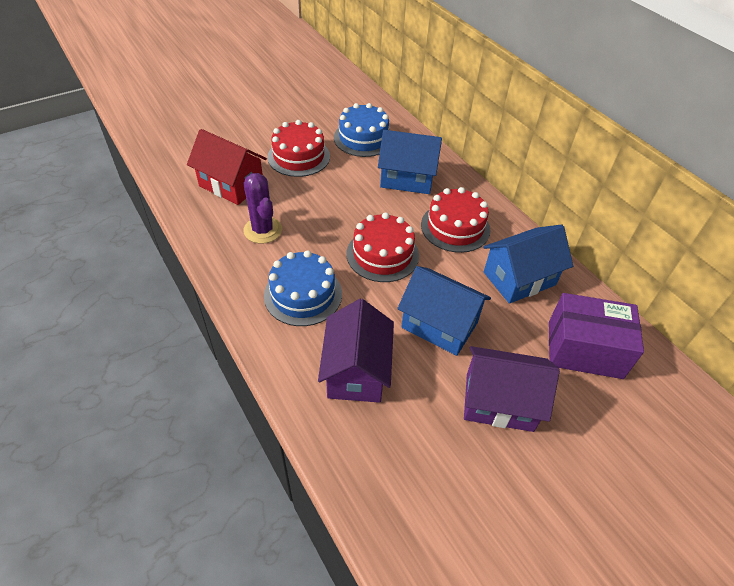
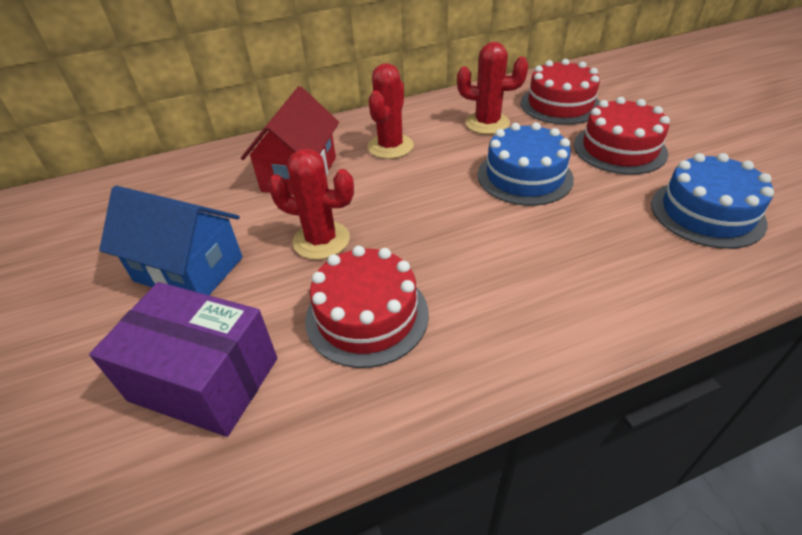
blue house: 3 -> 1
purple cactus: 1 -> 0
purple house: 2 -> 0
red cactus: 0 -> 3

